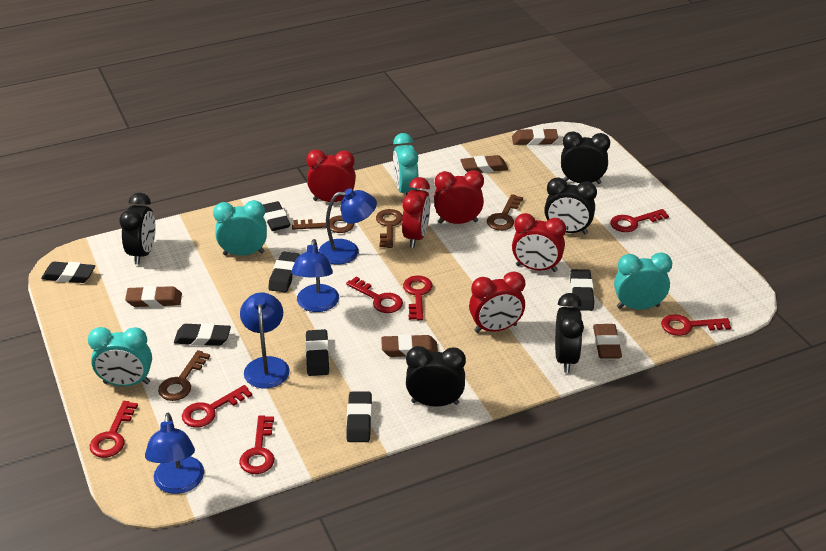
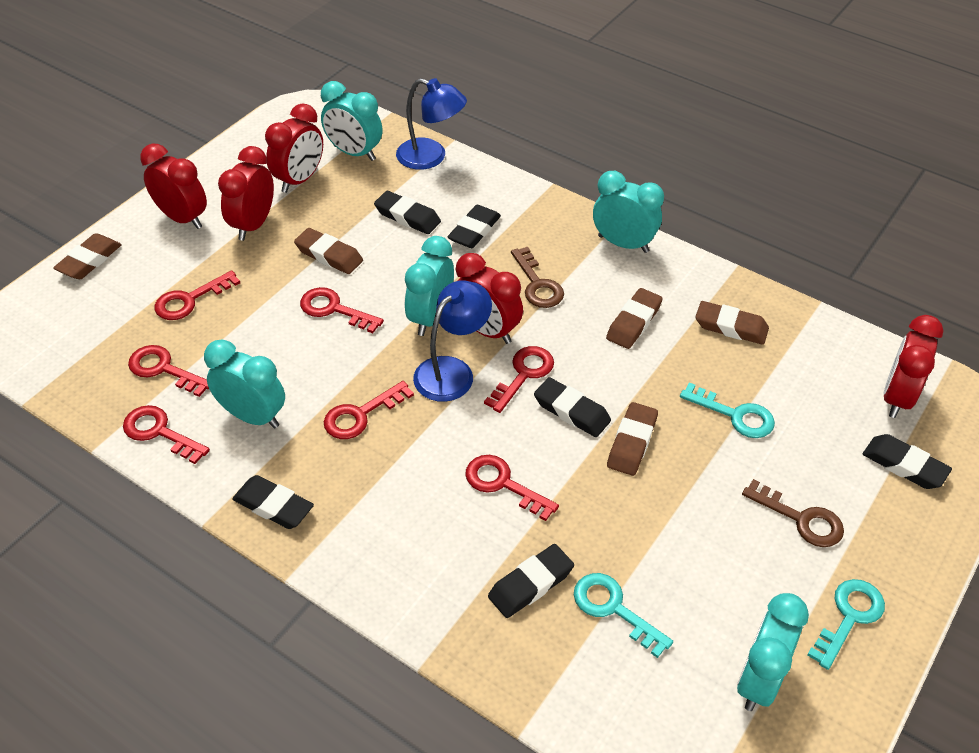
black clock: 5 -> 0
black eraser: 7 -> 6
blue lamp: 4 -> 2
brown key: 4 -> 2
turquoise clock: 4 -> 5
turquoise key: 0 -> 3

